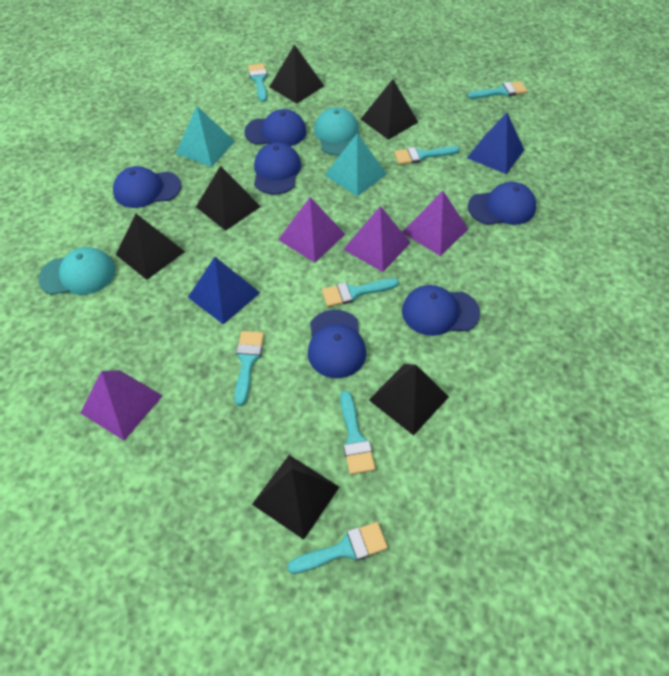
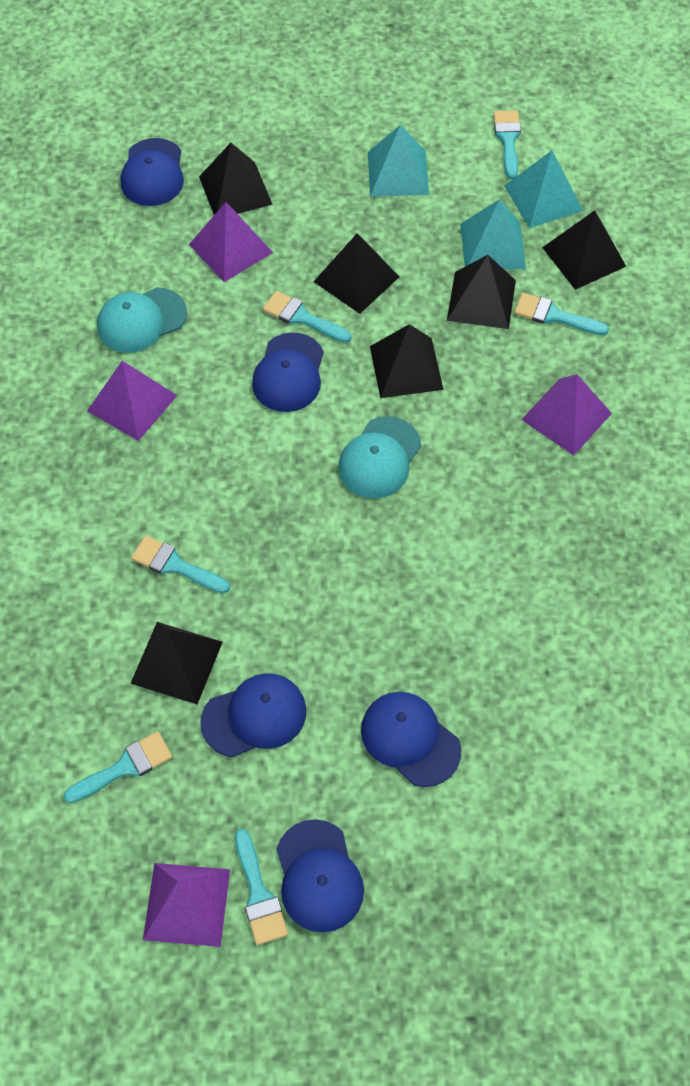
blue cap: 6 -> 5
blue pyramid: 2 -> 0
turquoise brush: 7 -> 6
turquoise pyramid: 2 -> 3

